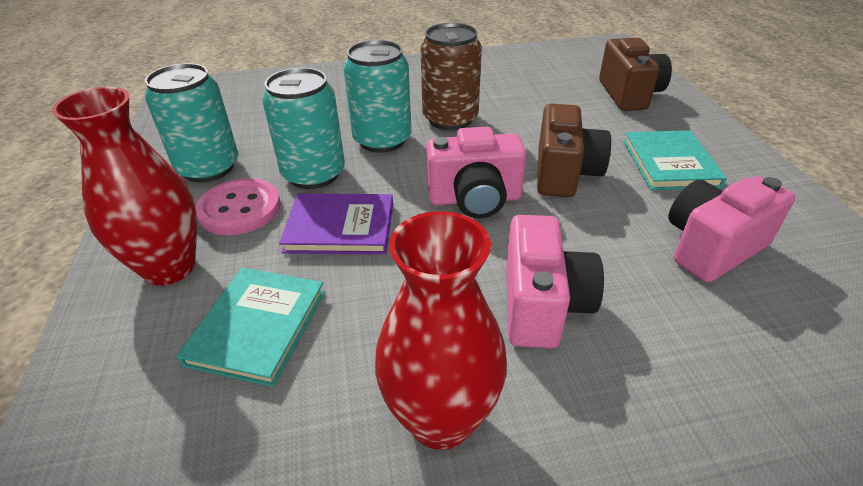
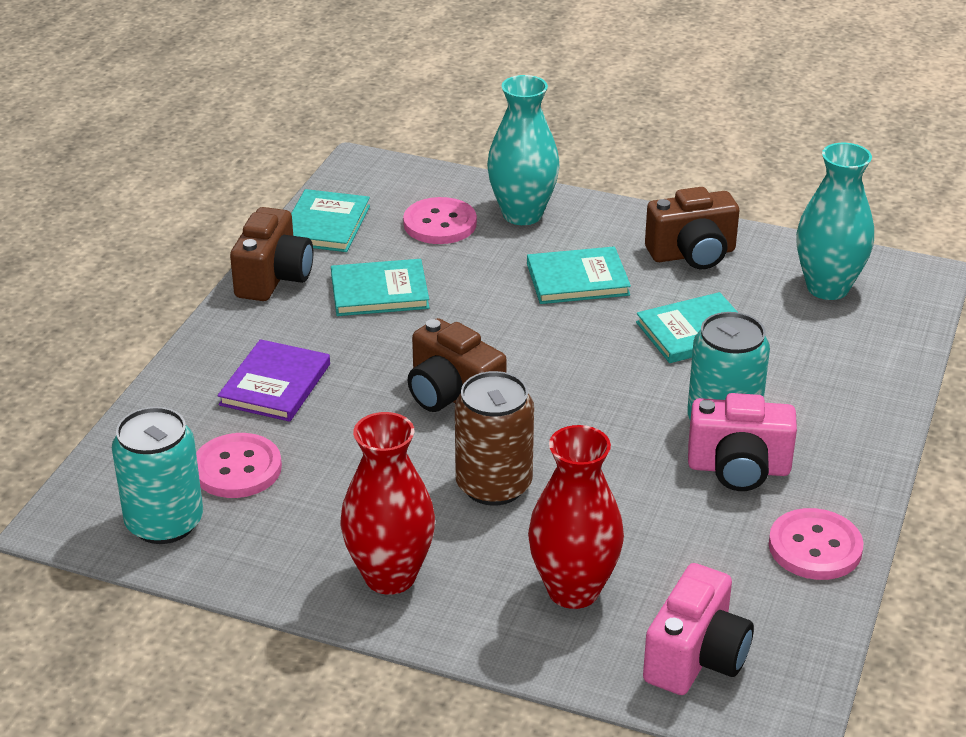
brown camera: 2 -> 3
pink button: 1 -> 3
pink camera: 3 -> 2
turquoise book: 2 -> 4
turquoise can: 3 -> 2
turquoise vase: 0 -> 2

